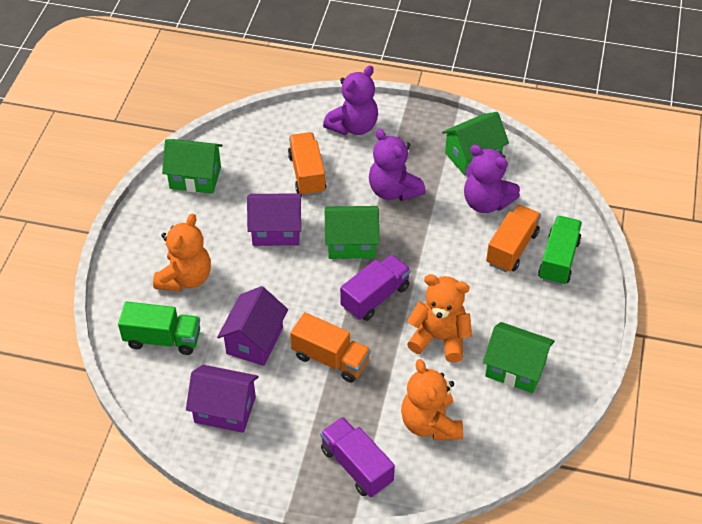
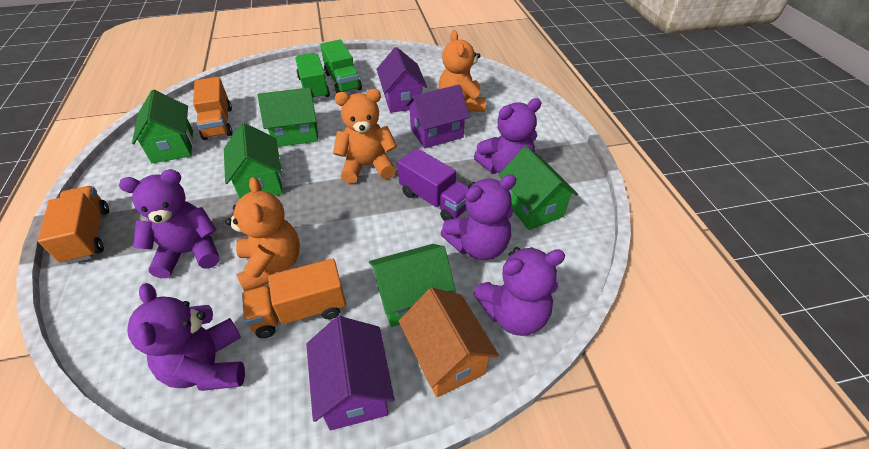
green house: 4 -> 5
orange house: 0 -> 1
purple teddy bear: 3 -> 5
purple truck: 2 -> 1

